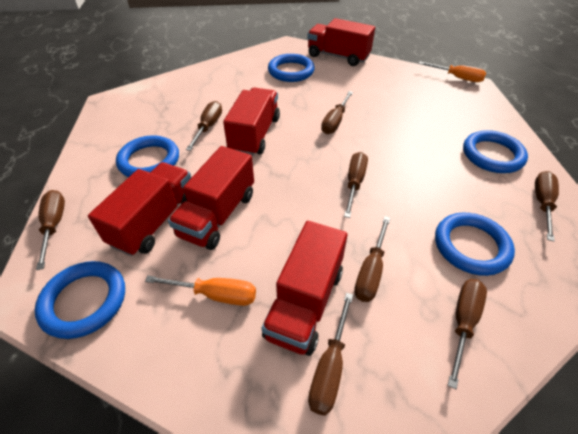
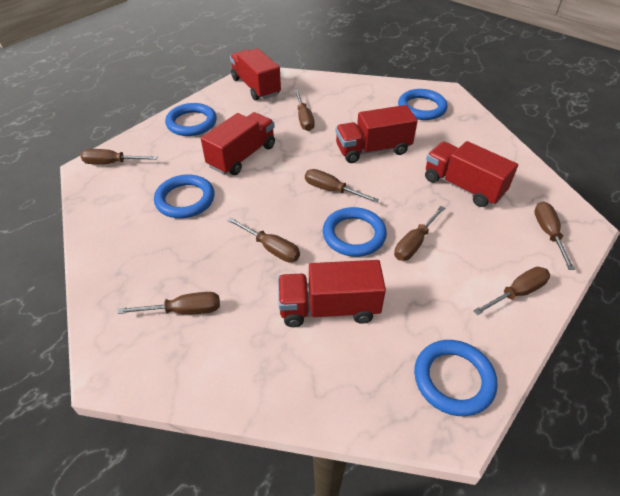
orange screwdriver: 2 -> 0

